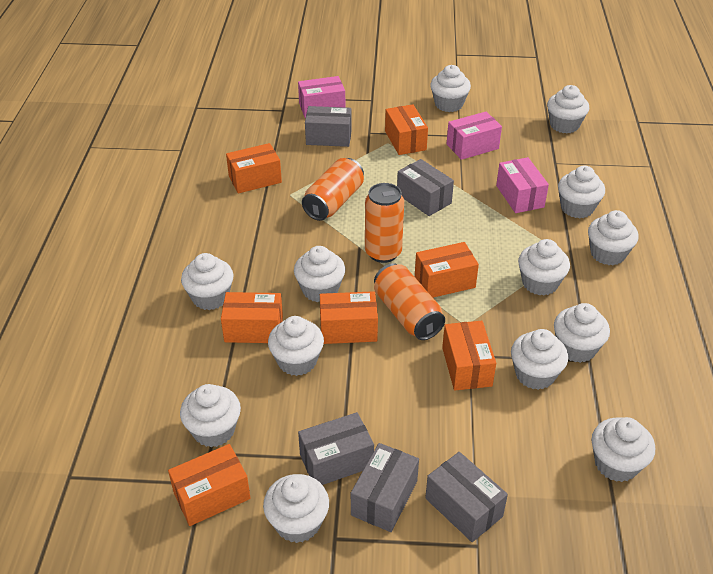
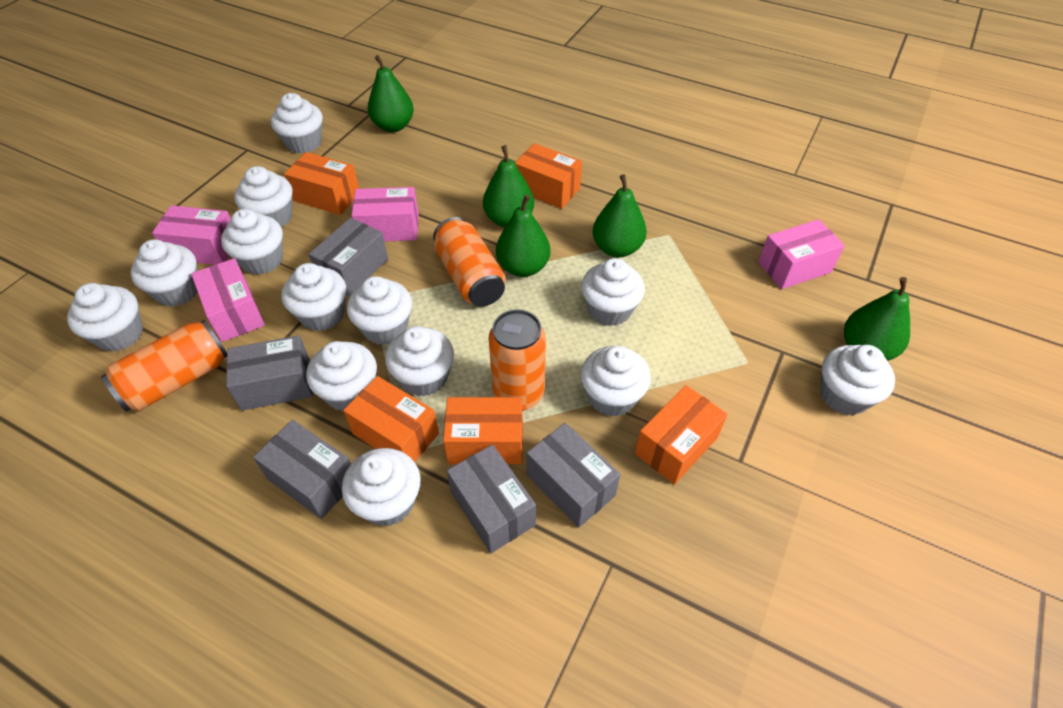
green pear: 0 -> 5
orange box: 7 -> 5
pink box: 3 -> 4

